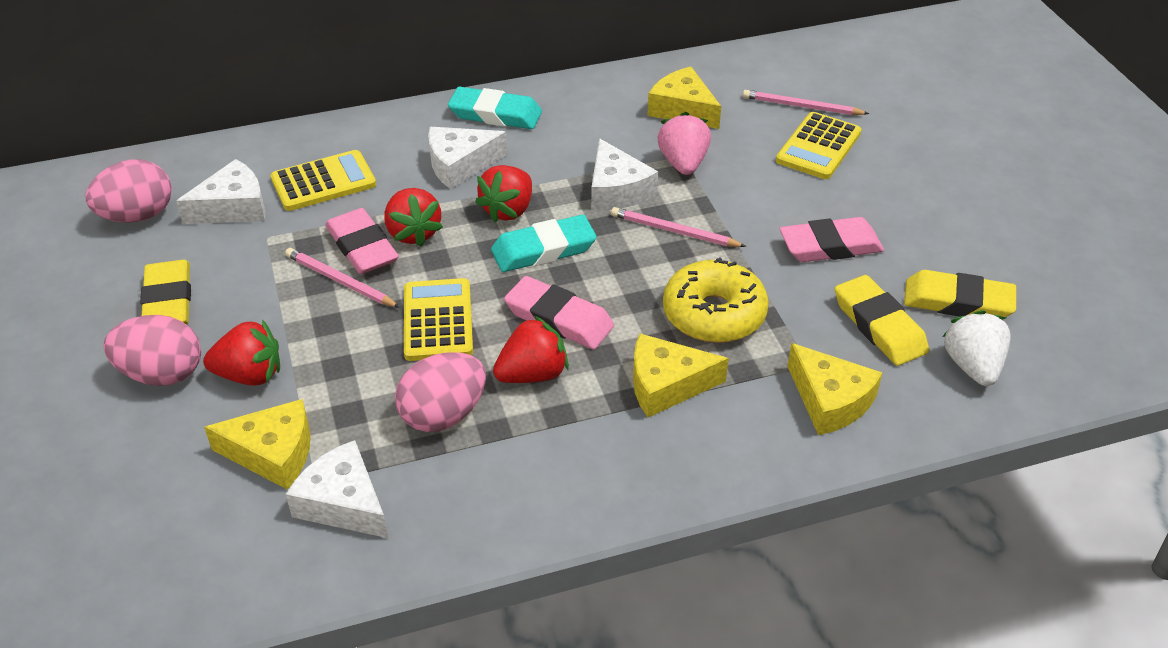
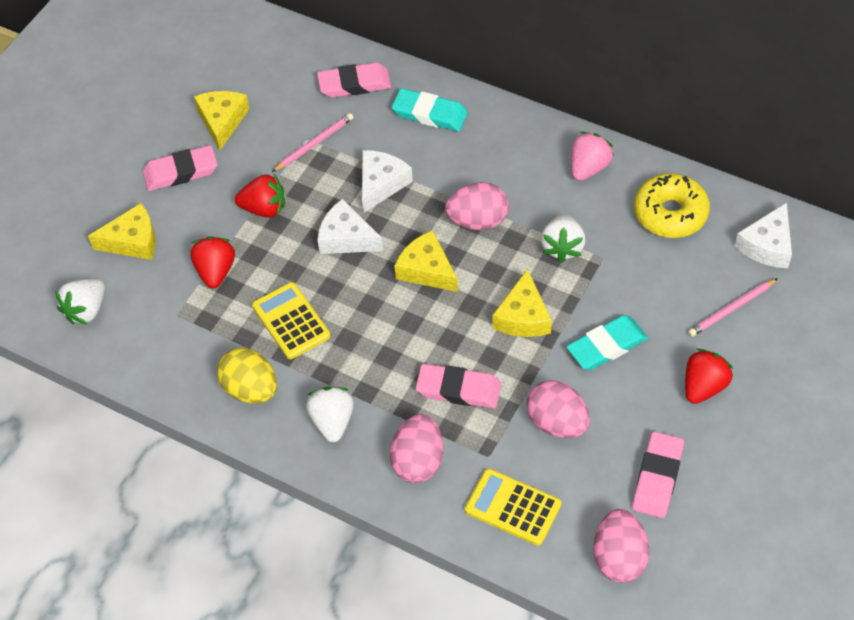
pink egg: 3 -> 4
pink eraser: 3 -> 4
pink pencil: 3 -> 2
red strawberry: 4 -> 3
white cheese: 4 -> 3
white strawberry: 1 -> 3
yellow calculator: 3 -> 2
yellow egg: 0 -> 1
yellow eraser: 3 -> 0

